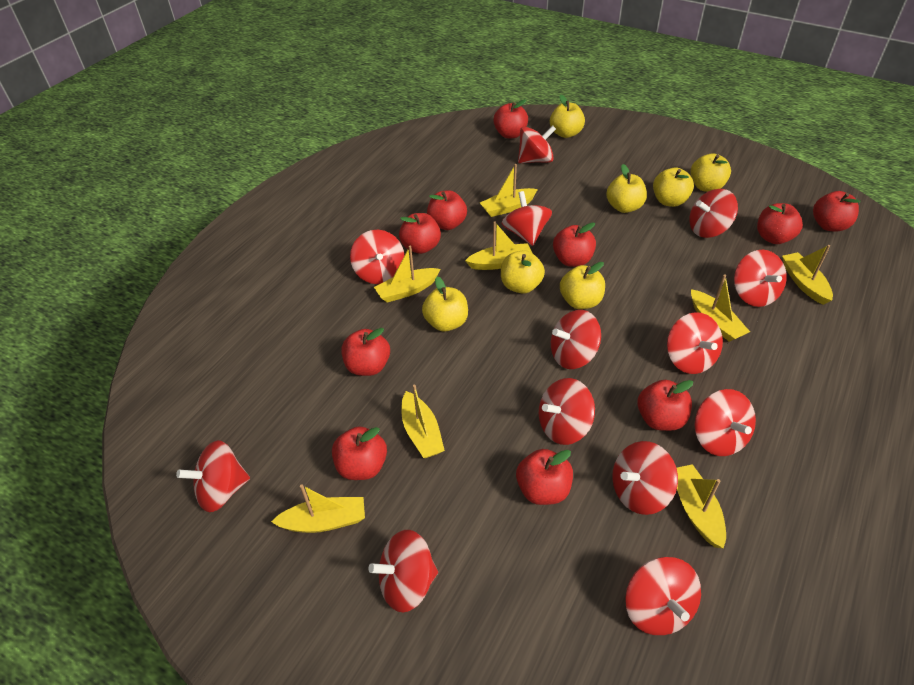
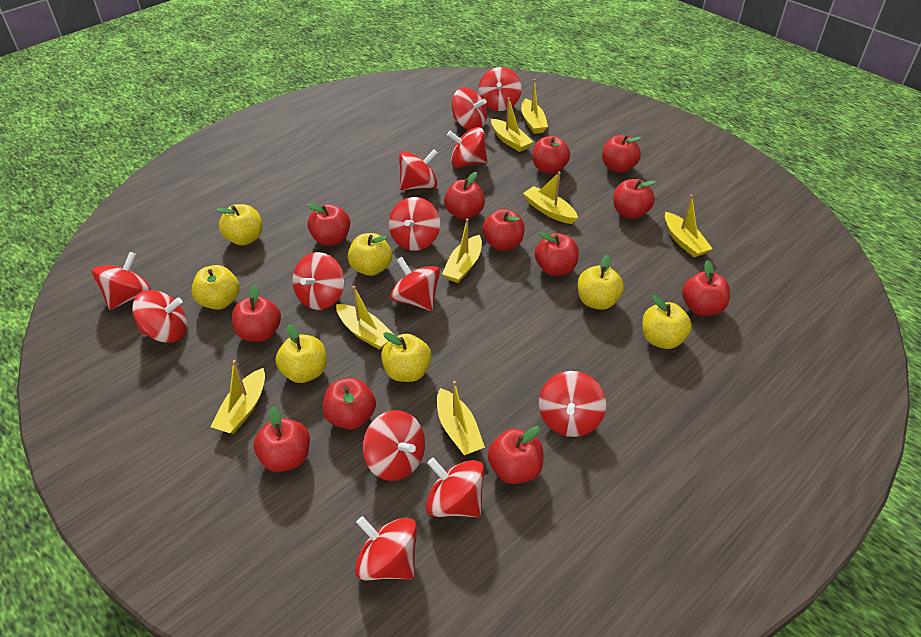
red apple: 10 -> 12

